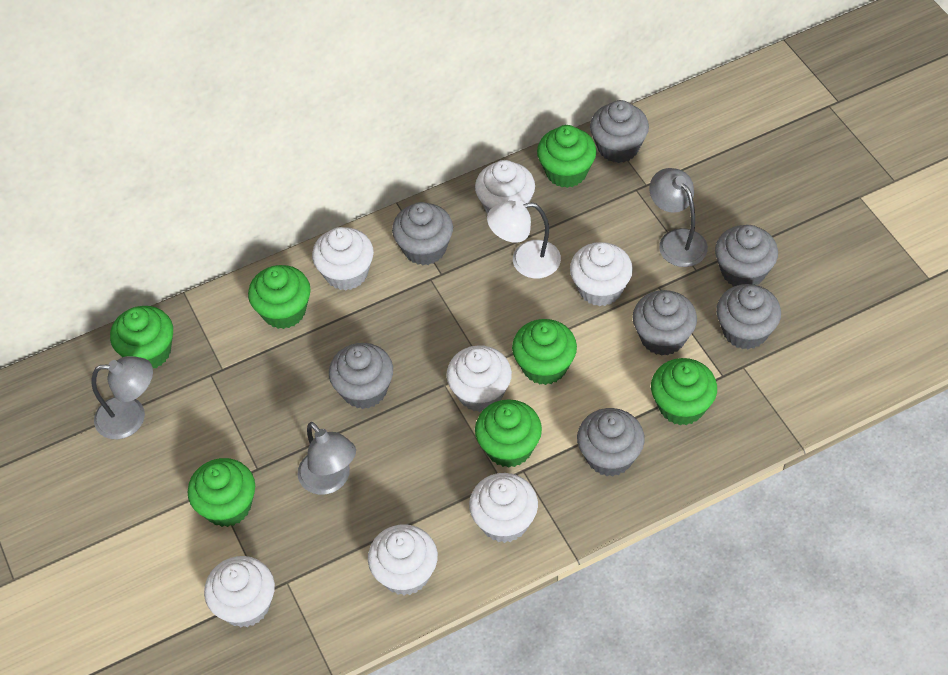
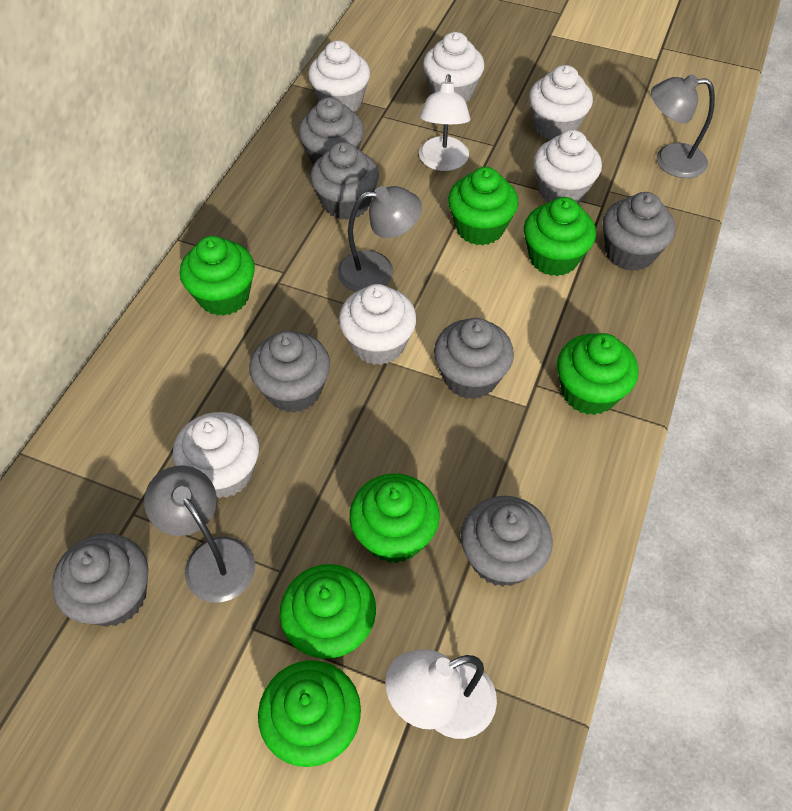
white cupcake: 7 -> 6
white lamp: 1 -> 2

